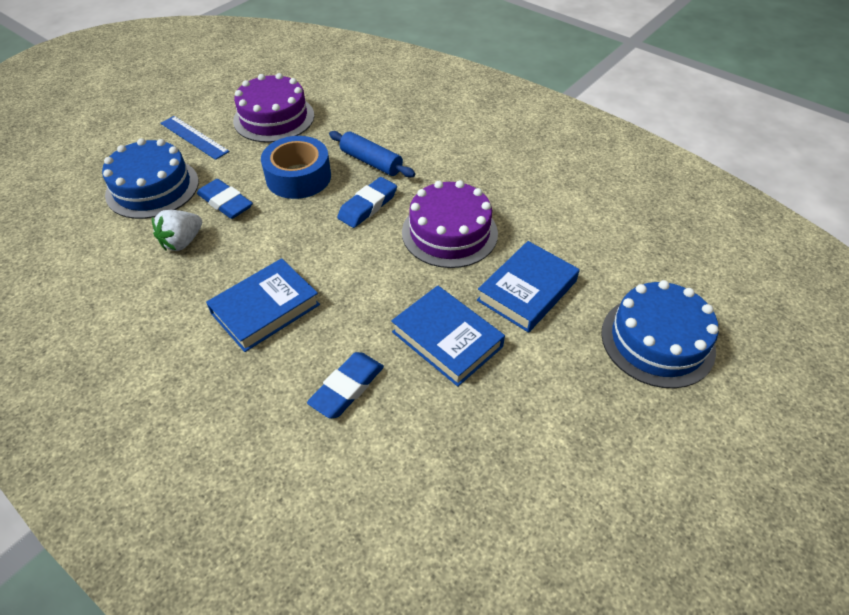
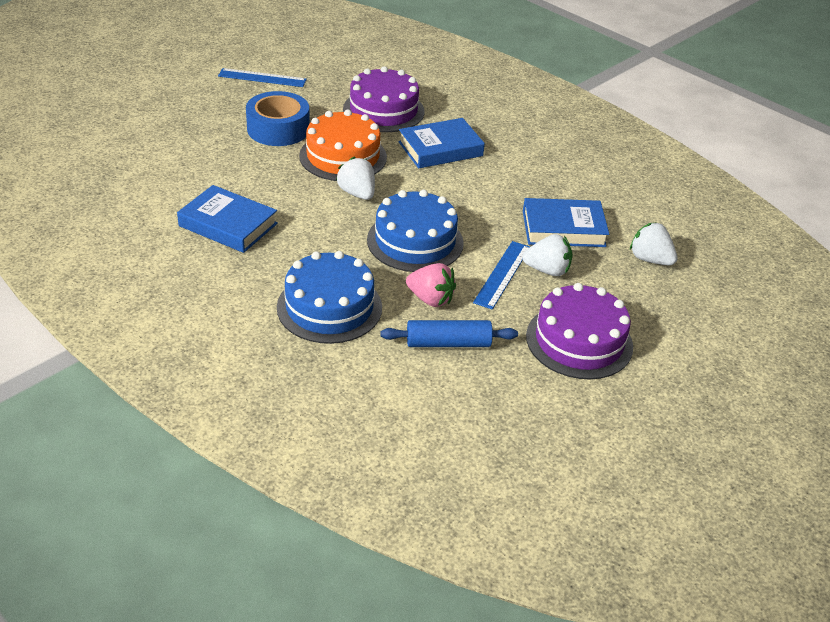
blue eraser: 3 -> 0
blue ruler: 1 -> 2
orange cake: 0 -> 1
pink strawberry: 0 -> 1
white strawberry: 1 -> 3

